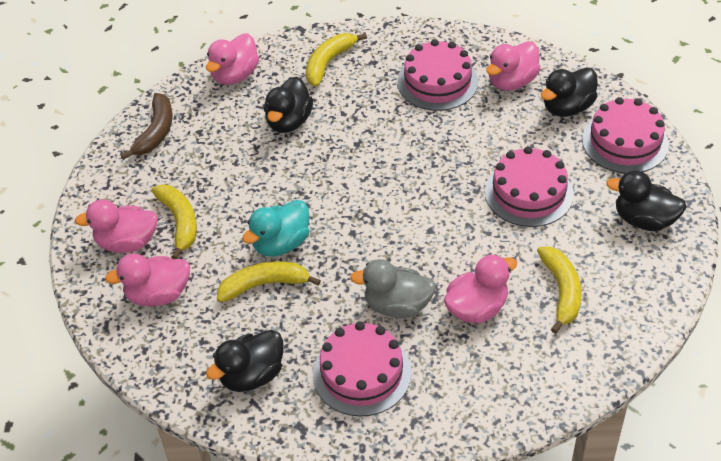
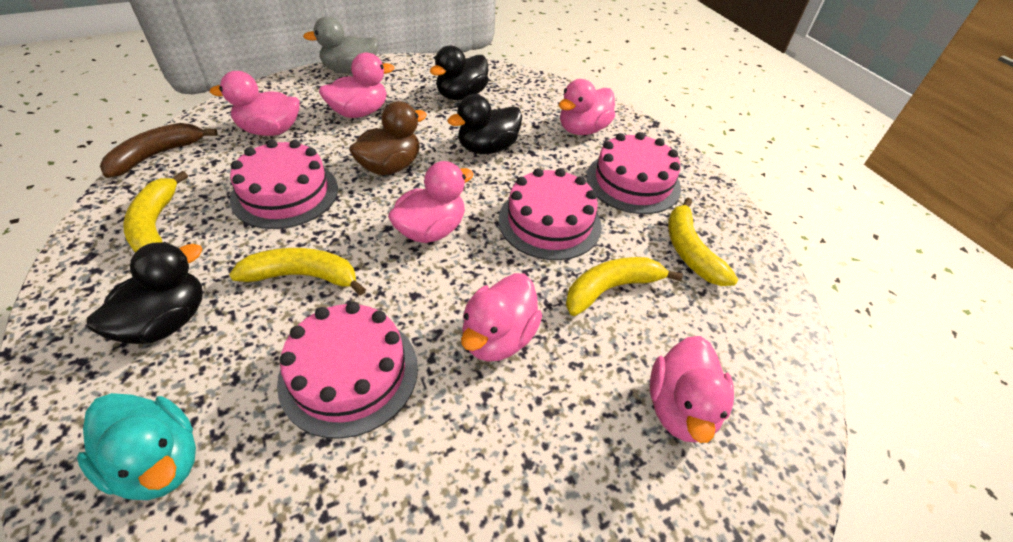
black duck: 4 -> 3
brown duck: 0 -> 1
pink duck: 5 -> 6

